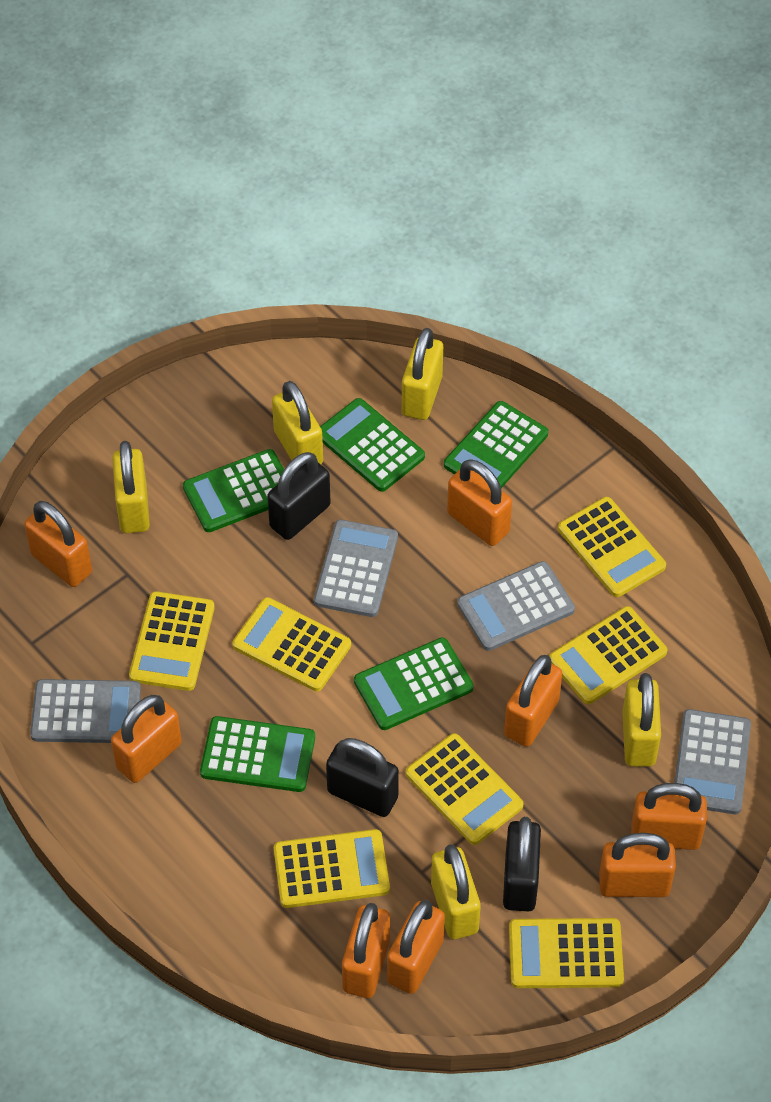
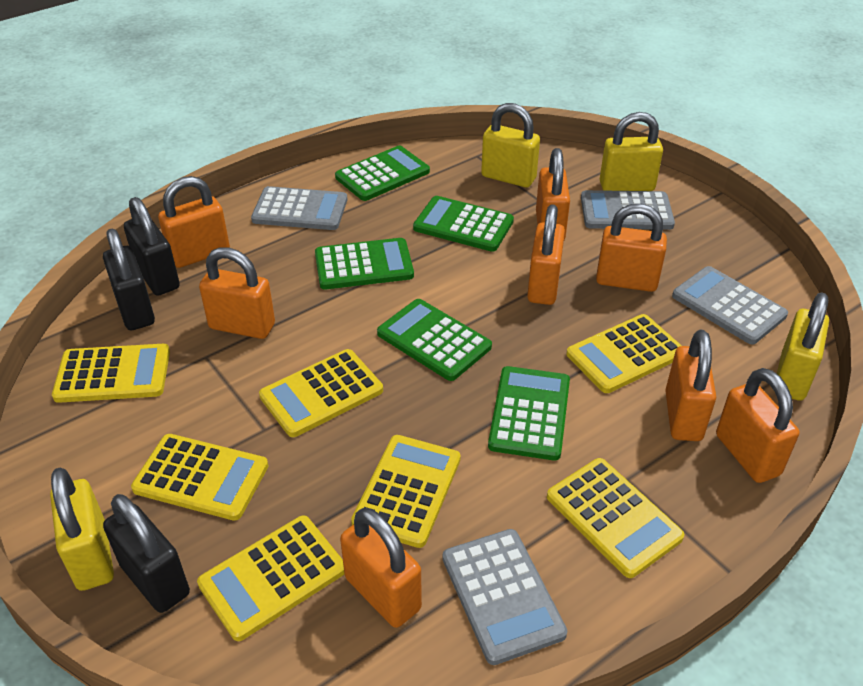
yellow padlock: 5 -> 4

